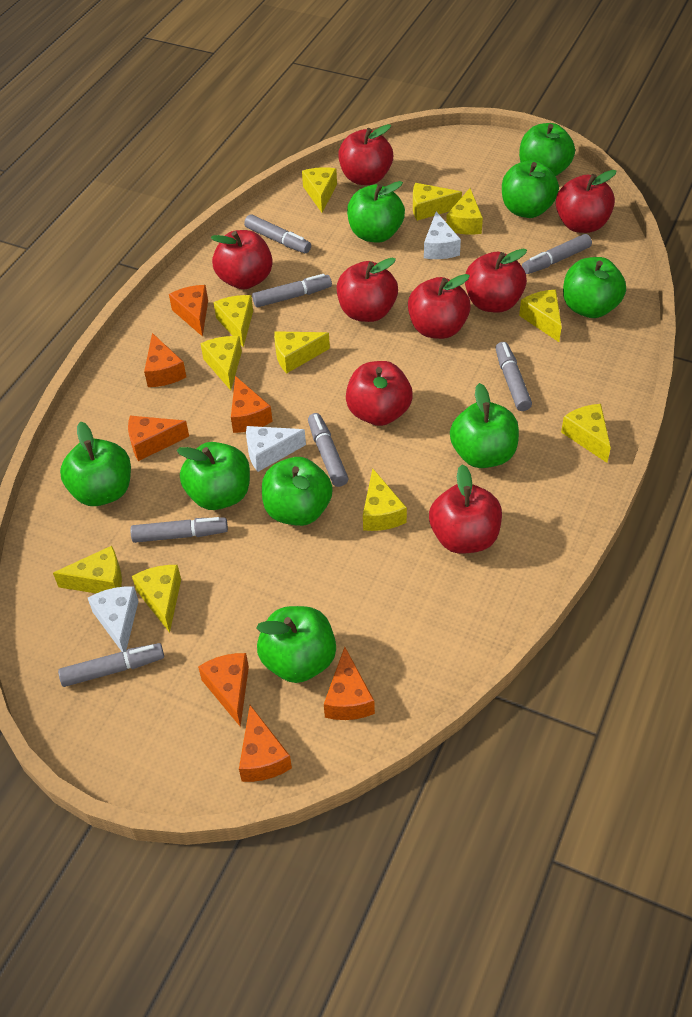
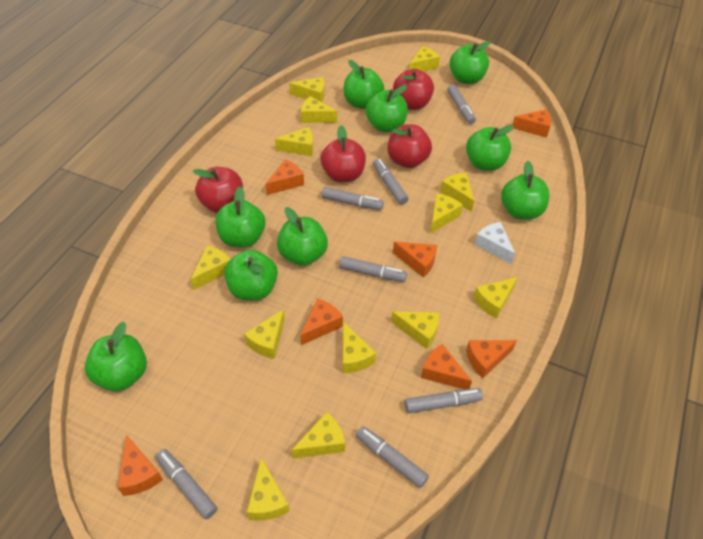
red apple: 8 -> 4
white cheese: 3 -> 1
yellow cheese: 11 -> 13

